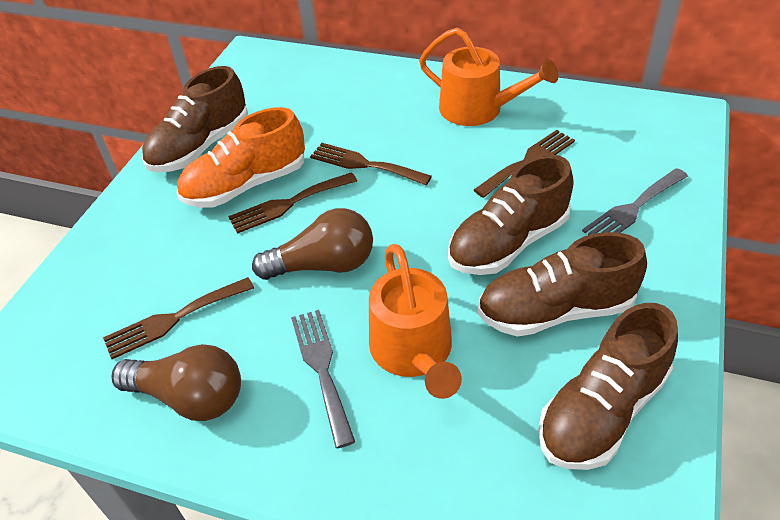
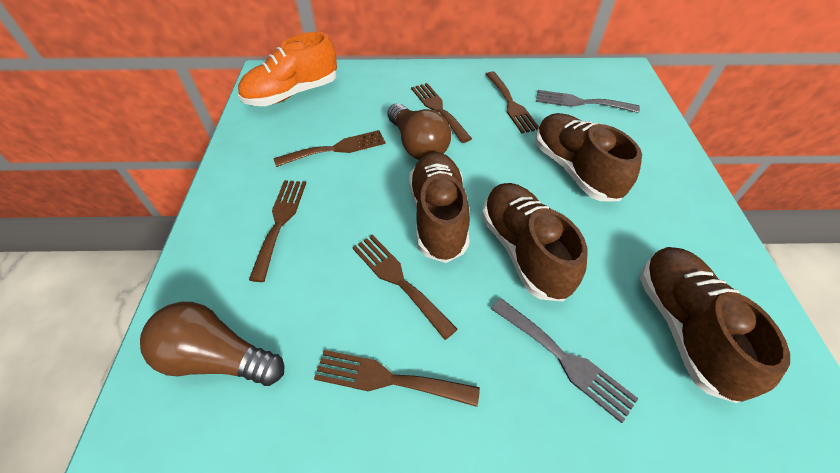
brown fork: 4 -> 6
orange watering can: 2 -> 0

